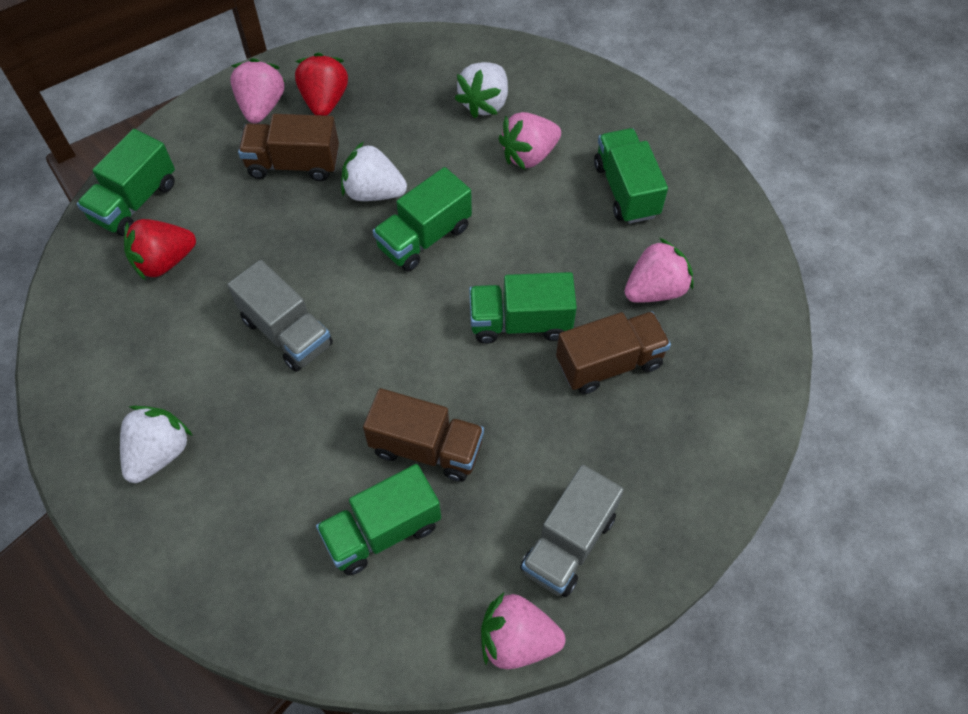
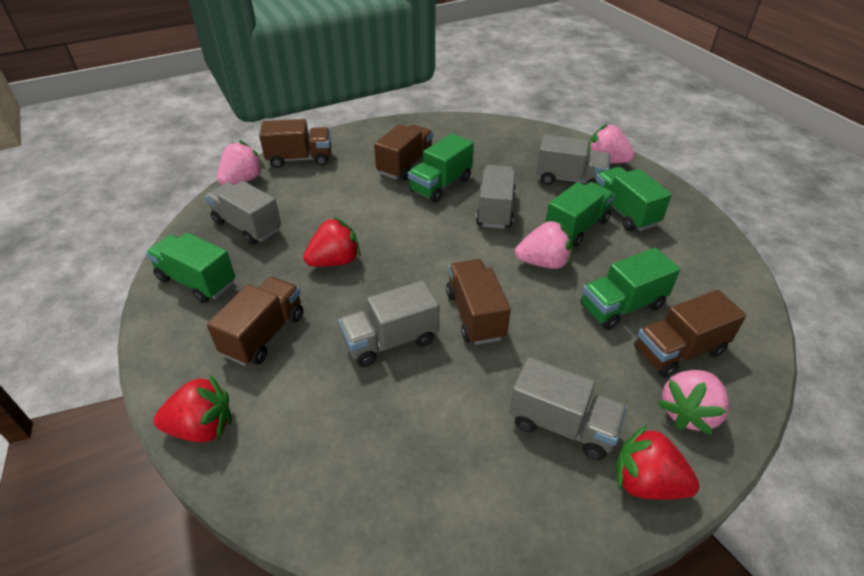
brown truck: 3 -> 5
grey truck: 2 -> 5
red strawberry: 2 -> 3
white strawberry: 3 -> 0

